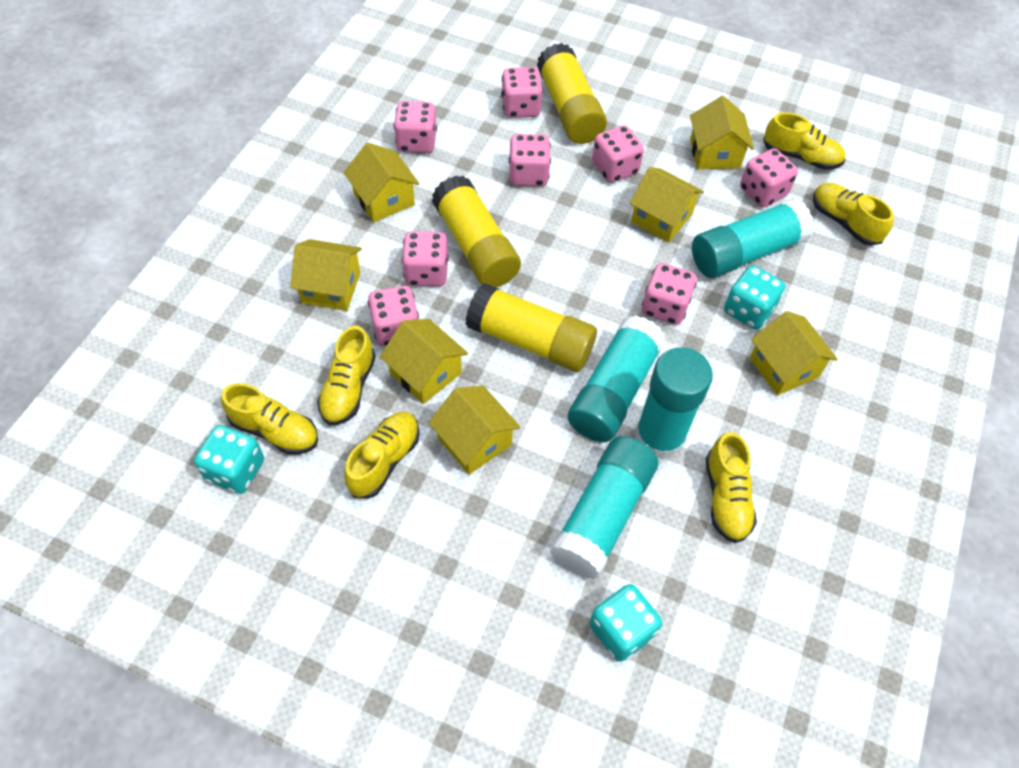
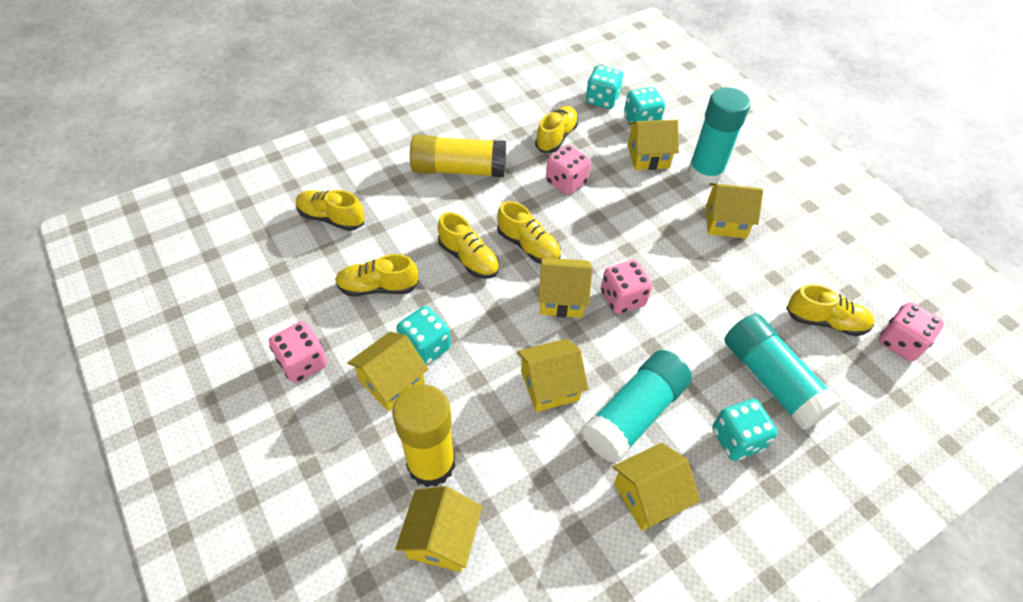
pink dice: 8 -> 4
turquoise dice: 3 -> 4
turquoise glue stick: 4 -> 3
yellow glue stick: 3 -> 2

